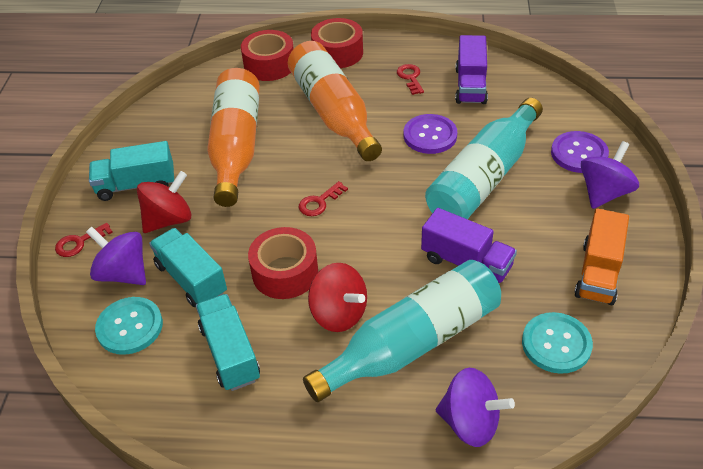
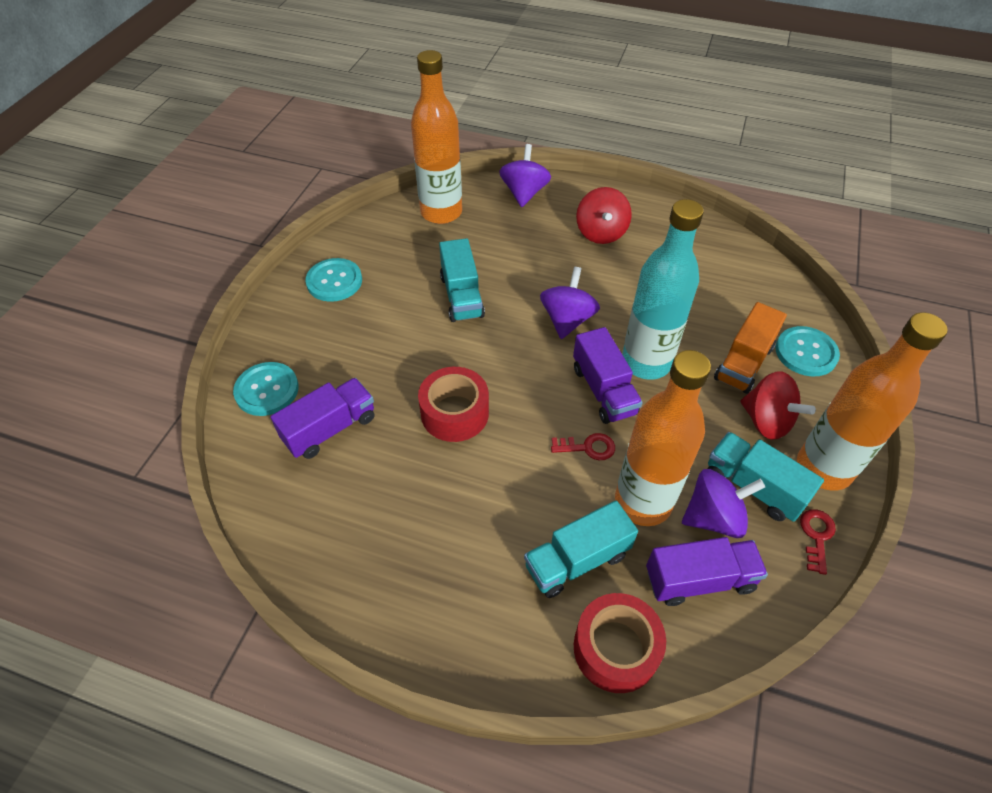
orange bottle: 2 -> 3
purple button: 2 -> 0
purple truck: 2 -> 3
red key: 3 -> 2
red tape: 3 -> 2
turquoise bottle: 2 -> 1
turquoise button: 2 -> 3

